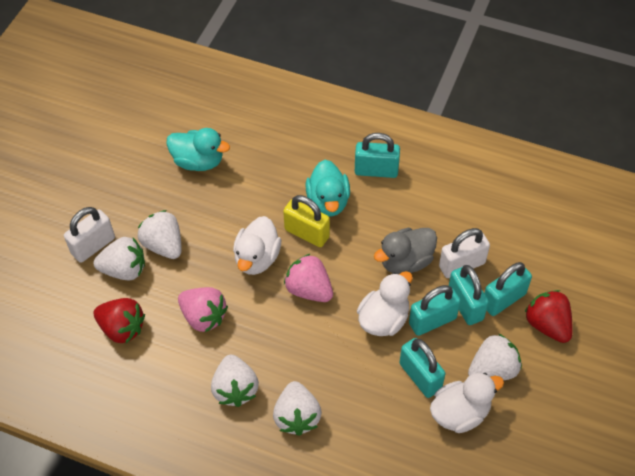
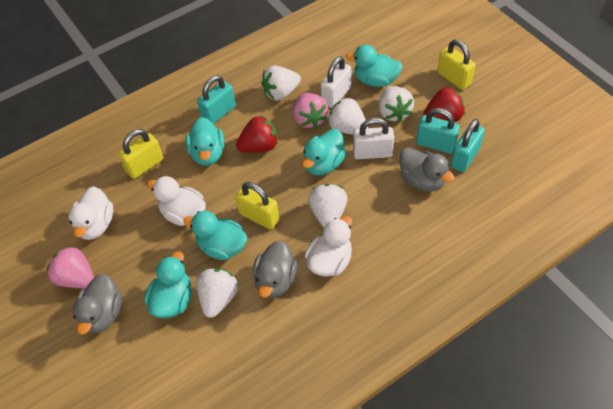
grey duck: 1 -> 3
turquoise duck: 2 -> 5
turquoise padlock: 5 -> 3
yellow padlock: 1 -> 3

